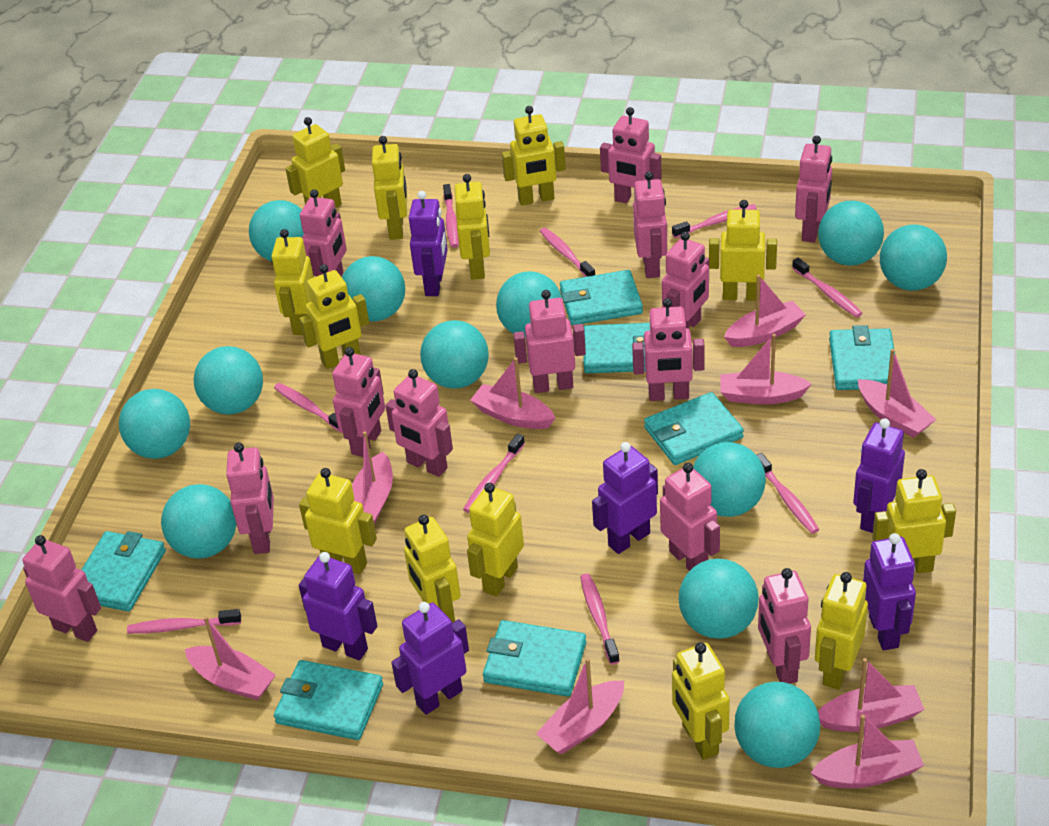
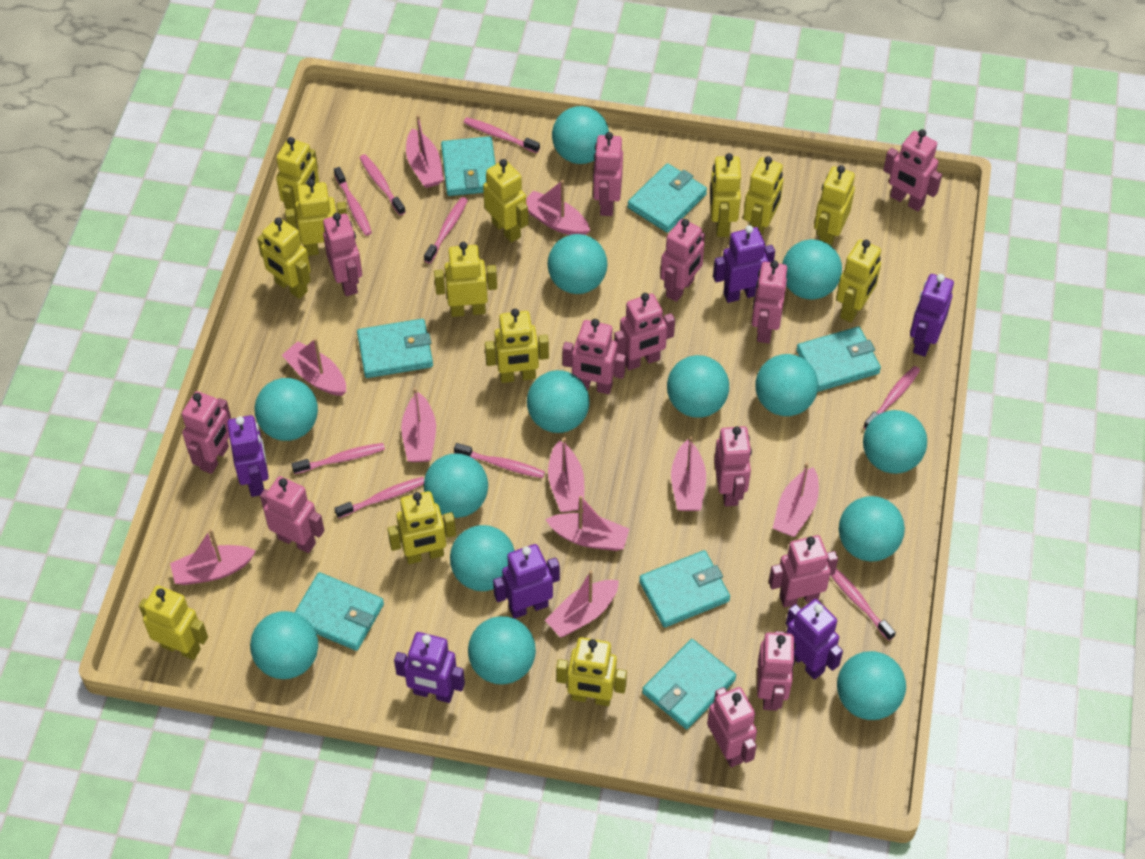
pink boat: 9 -> 10
turquoise ball: 12 -> 14

